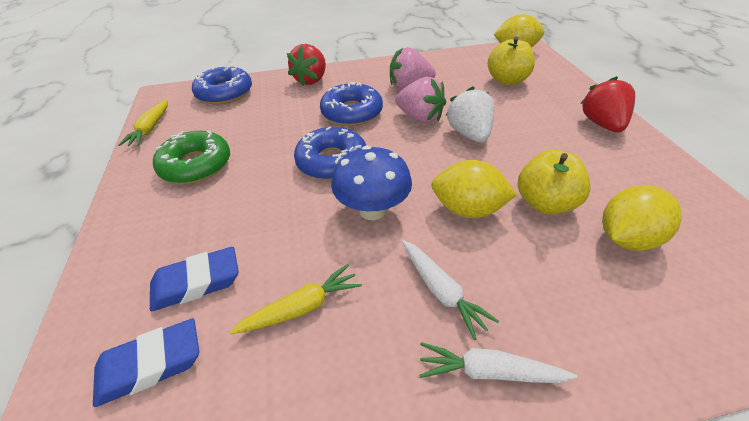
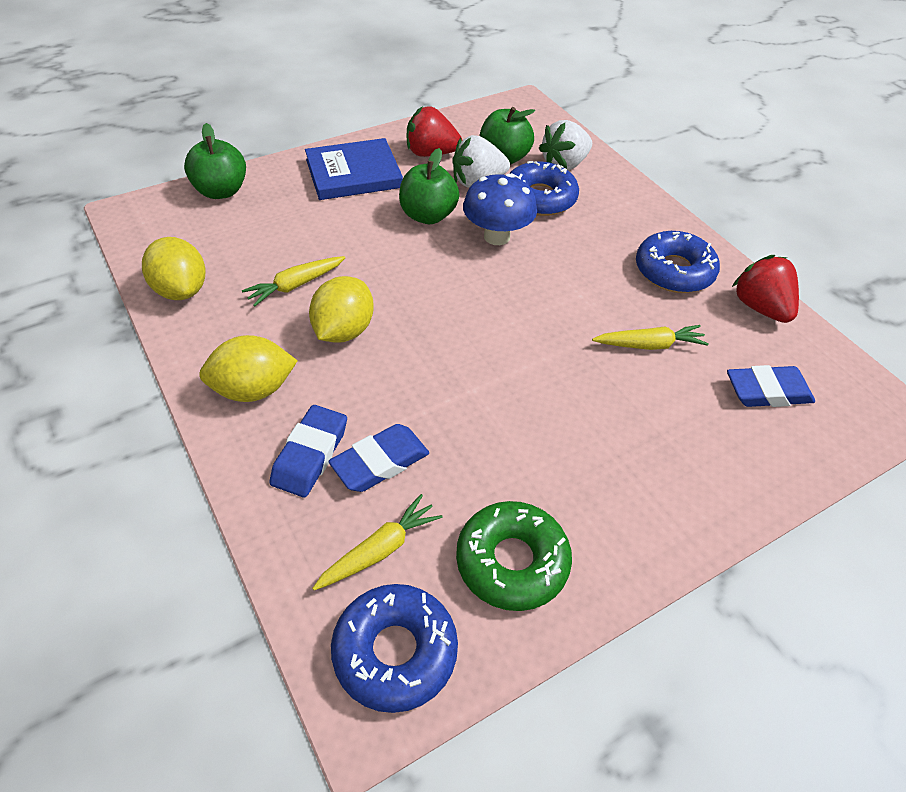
blue book: 0 -> 1
blue eraser: 2 -> 3
green apple: 0 -> 3
pink strawberry: 2 -> 0
white carrot: 2 -> 0
white strawberry: 1 -> 2
yellow apple: 2 -> 0
yellow carrot: 2 -> 3

